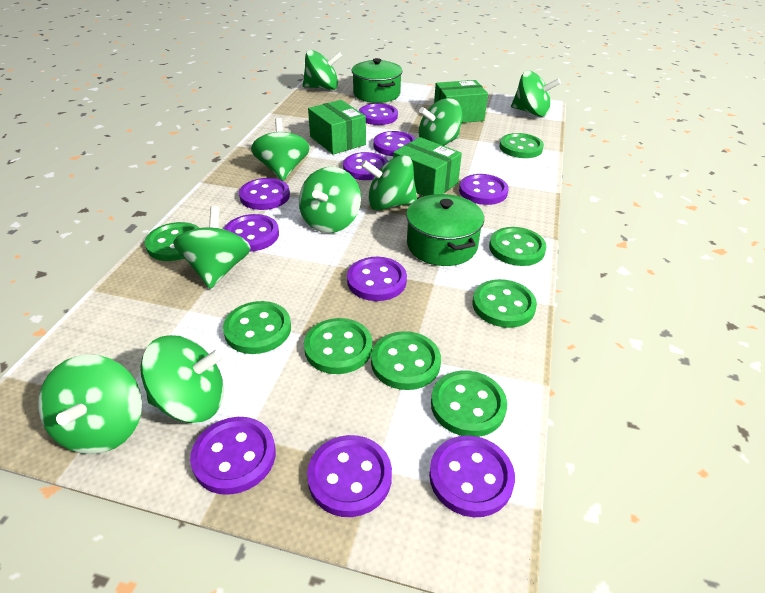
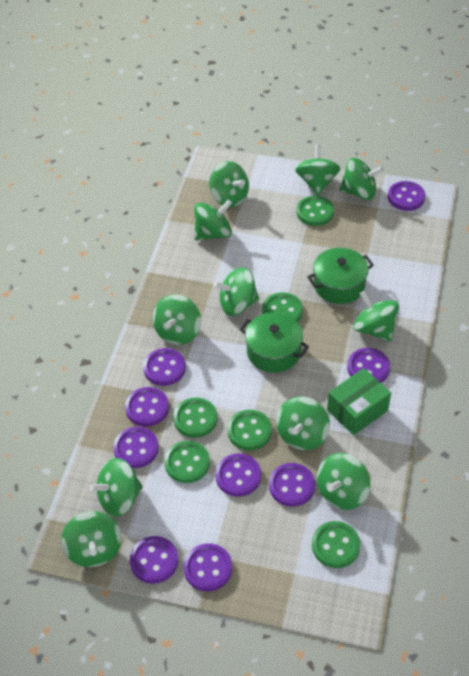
green box: 3 -> 1
green button: 8 -> 6
green spinning top: 9 -> 11
purple button: 10 -> 9

